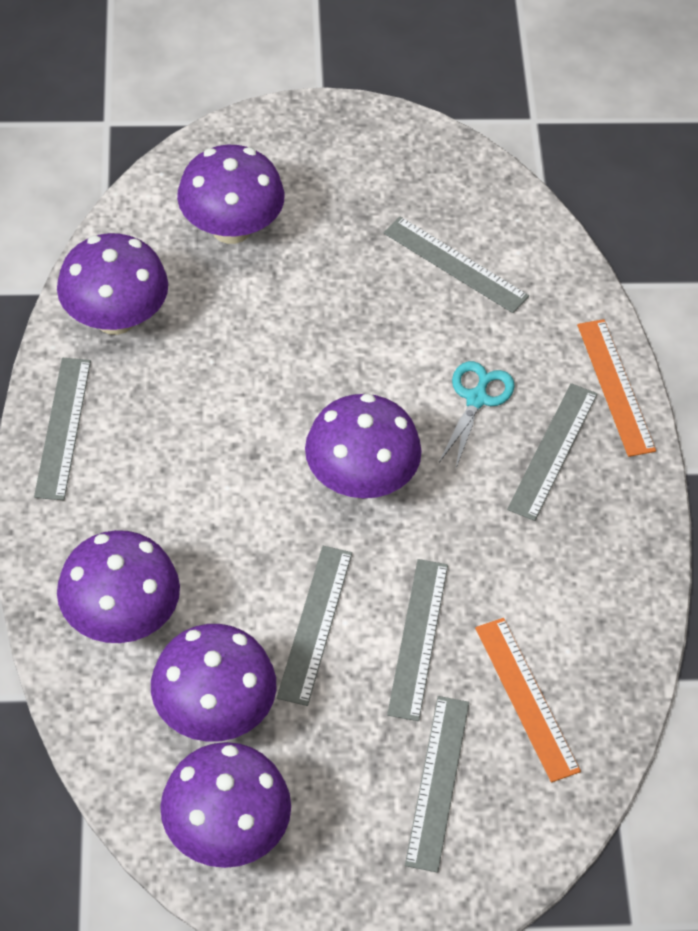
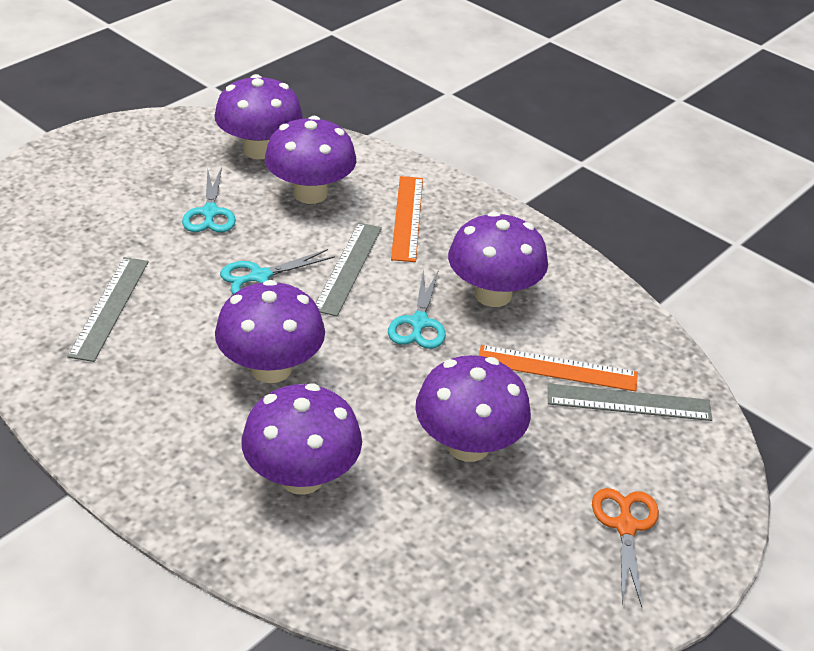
grey ruler: 6 -> 3
orange scissors: 0 -> 1
turquoise scissors: 1 -> 3

